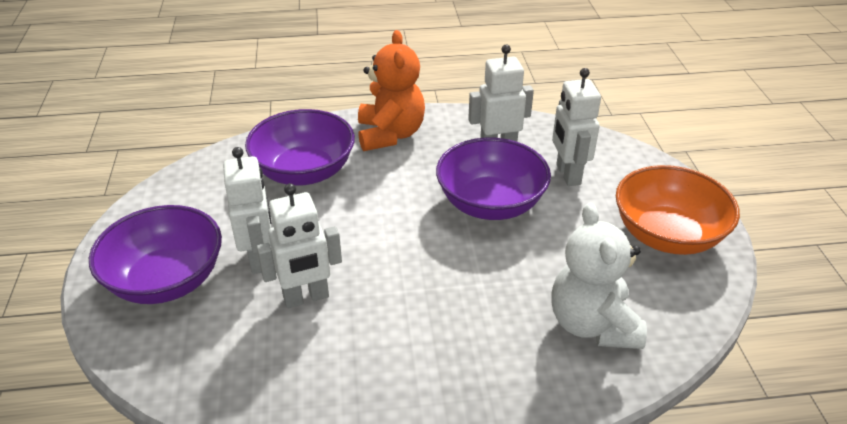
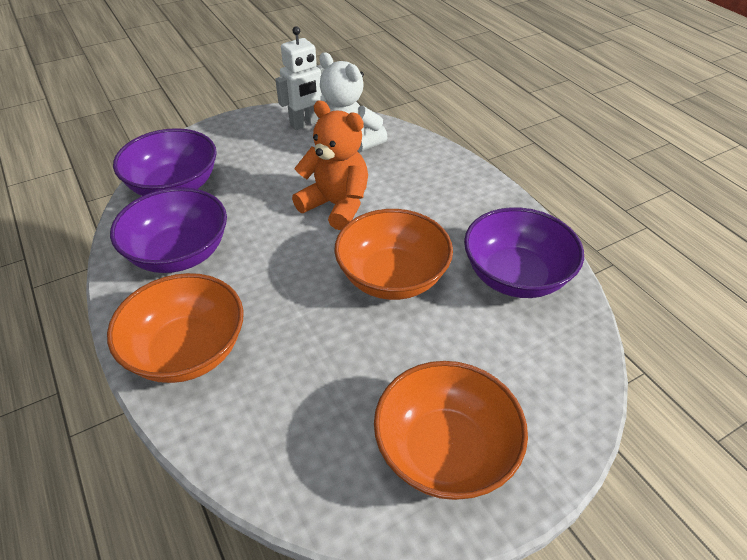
orange bowl: 1 -> 3
white robot: 4 -> 1

